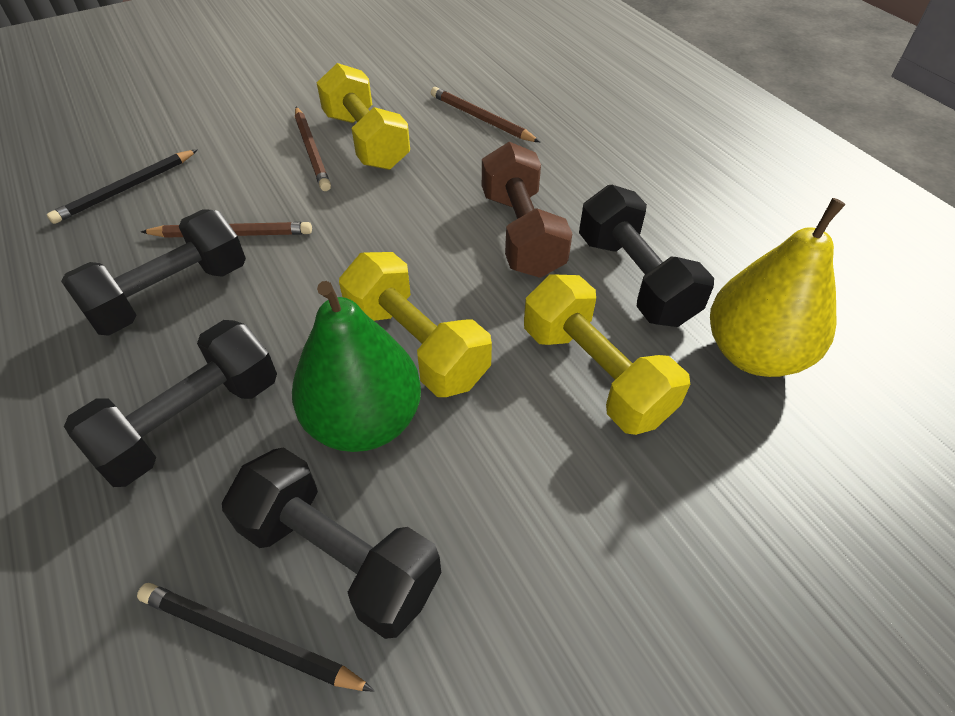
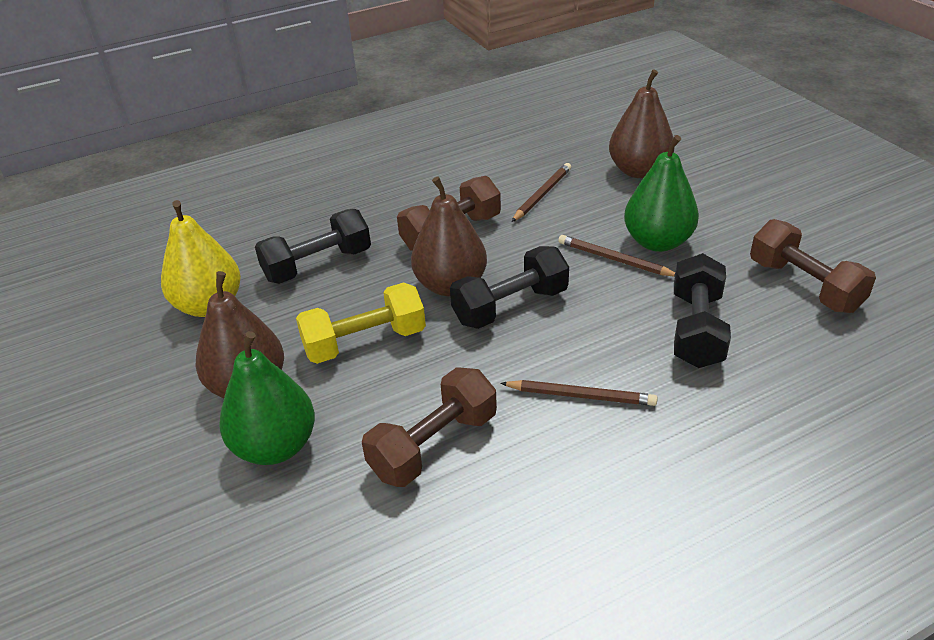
black dumbbell: 4 -> 3
black pencil: 2 -> 0
brown dumbbell: 1 -> 3
brown pear: 0 -> 3
green pear: 1 -> 2
yellow dumbbell: 3 -> 1

